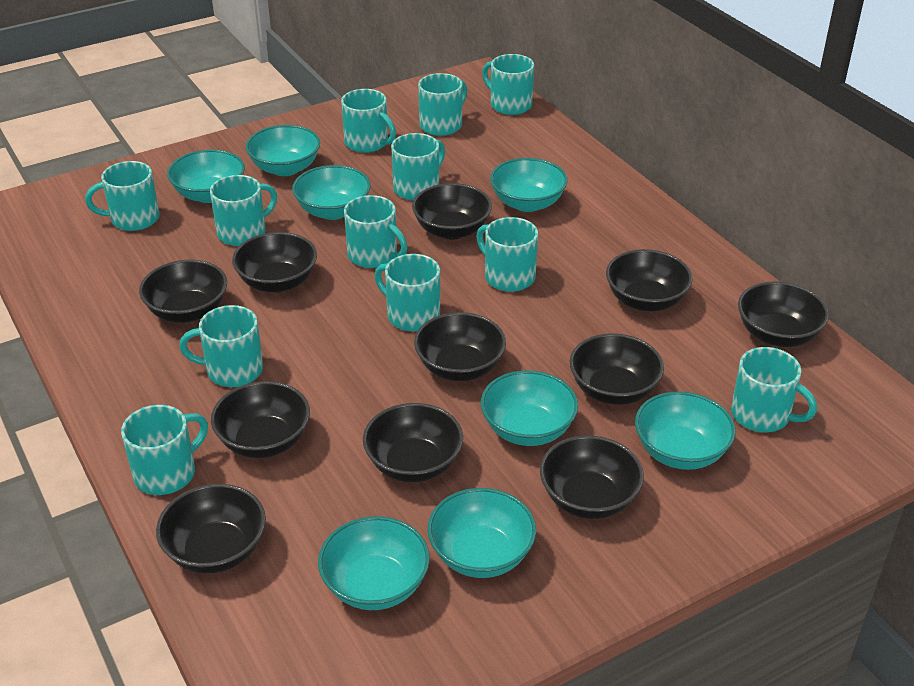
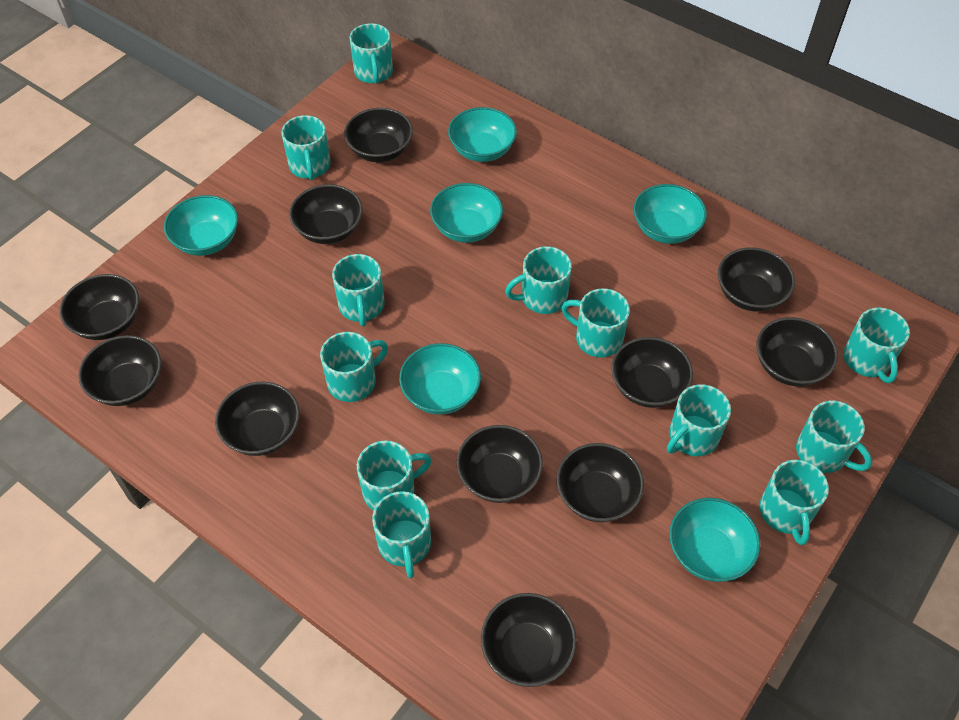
turquoise bowl: 8 -> 6

